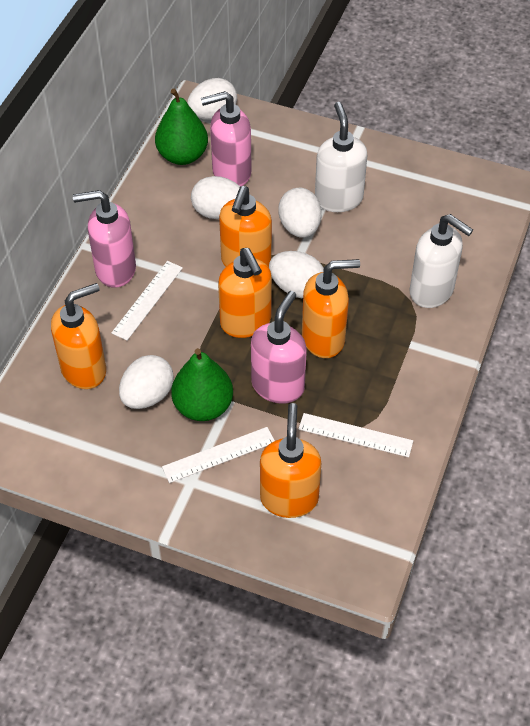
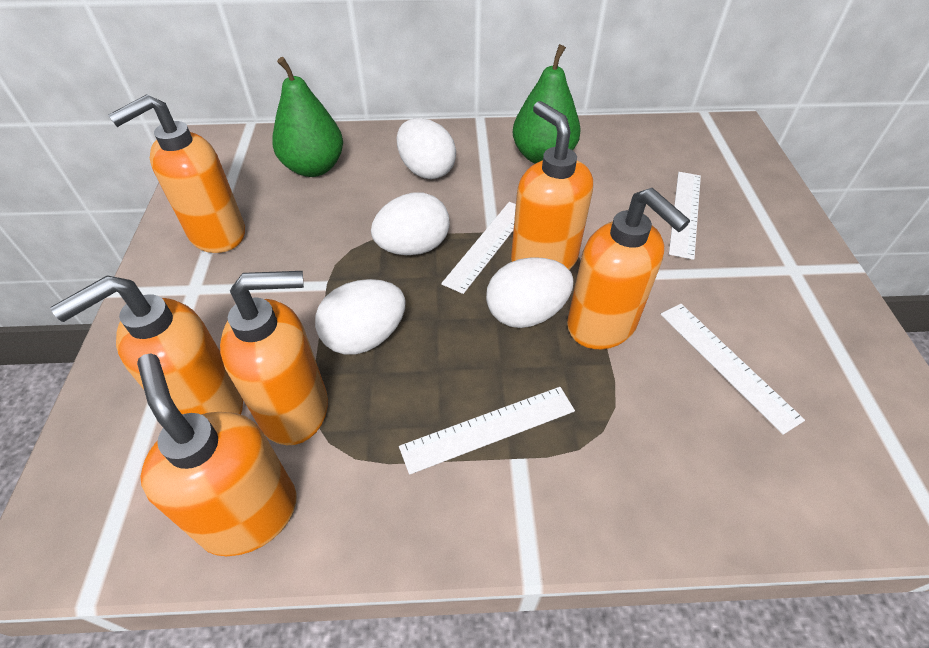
orange soap dispenser: 5 -> 6
pink soap dispenser: 3 -> 0
white egg: 5 -> 4
white ruler: 3 -> 4
white soap dispenser: 2 -> 0

